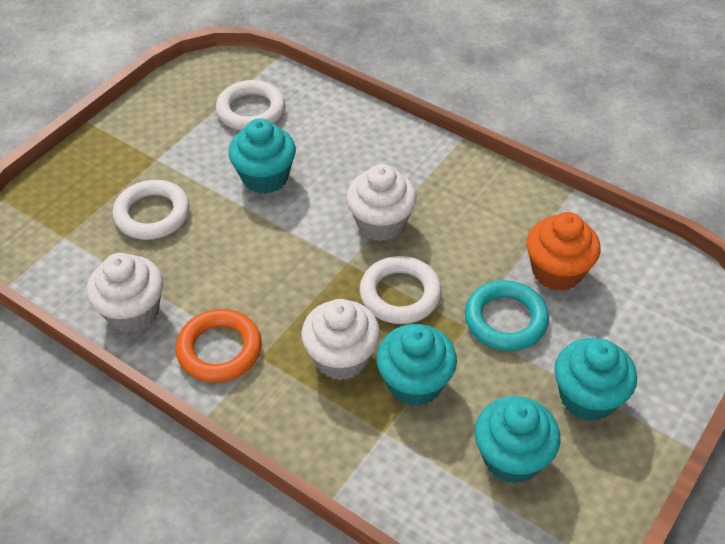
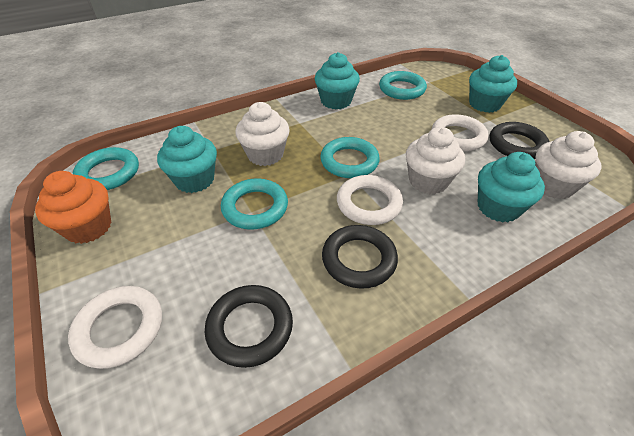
black ring: 0 -> 3
orange ring: 1 -> 0
turquoise ring: 1 -> 4

